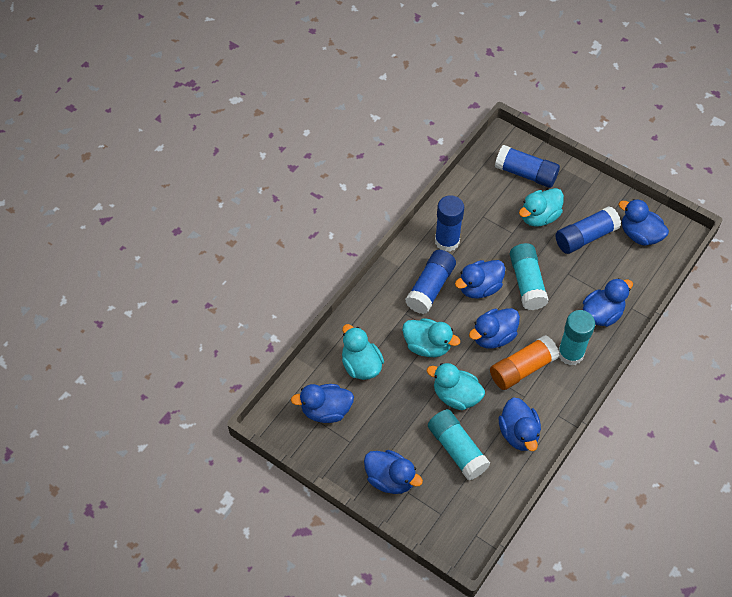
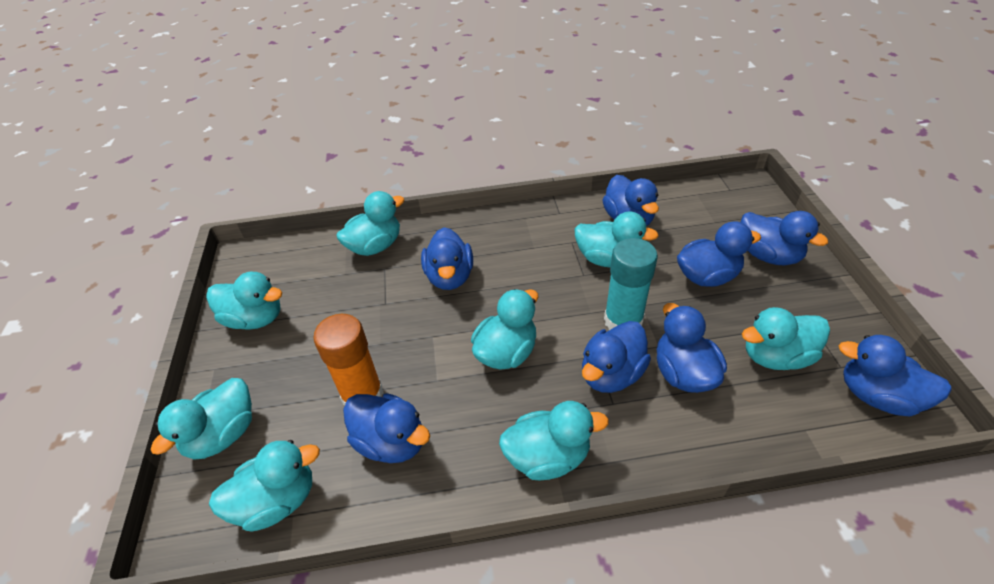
blue duck: 7 -> 8
blue glue stick: 4 -> 0
turquoise duck: 4 -> 8
turquoise glue stick: 3 -> 1

